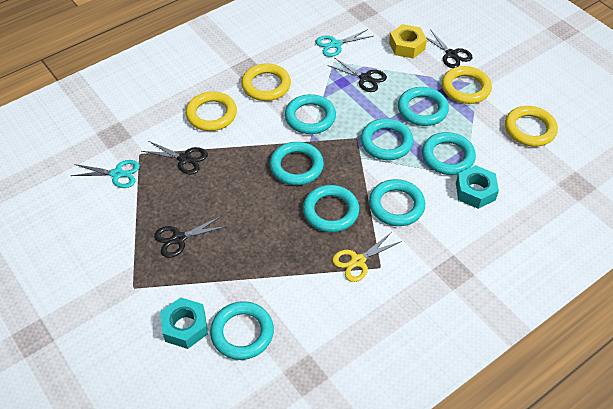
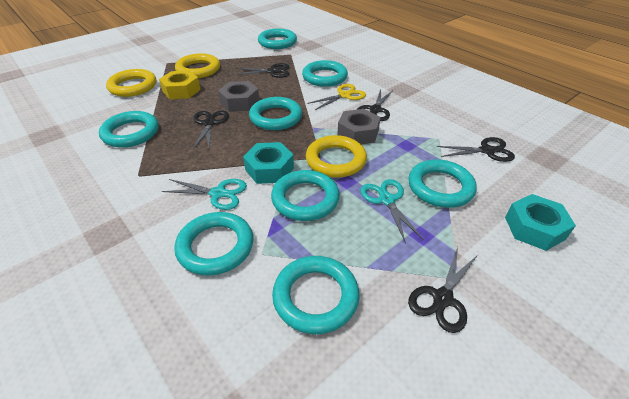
black scissors: 4 -> 5
grey nut: 0 -> 2
yellow ring: 4 -> 3

